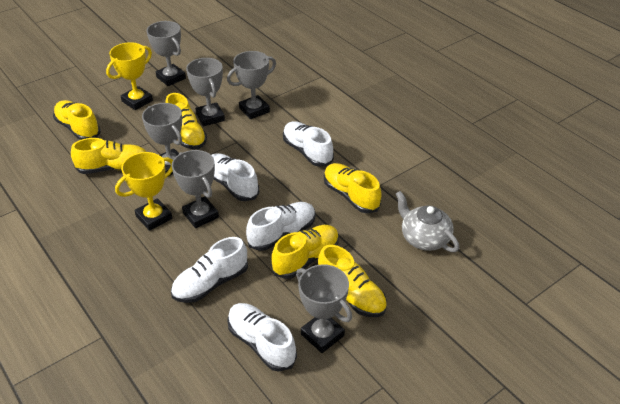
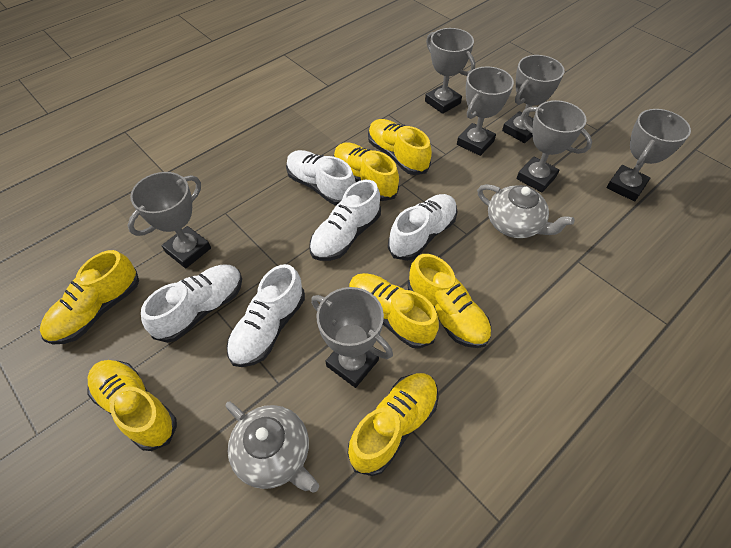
grey teapot: 1 -> 2
grey trophy: 6 -> 7
yellow shoe: 6 -> 7
yellow trophy: 2 -> 0

